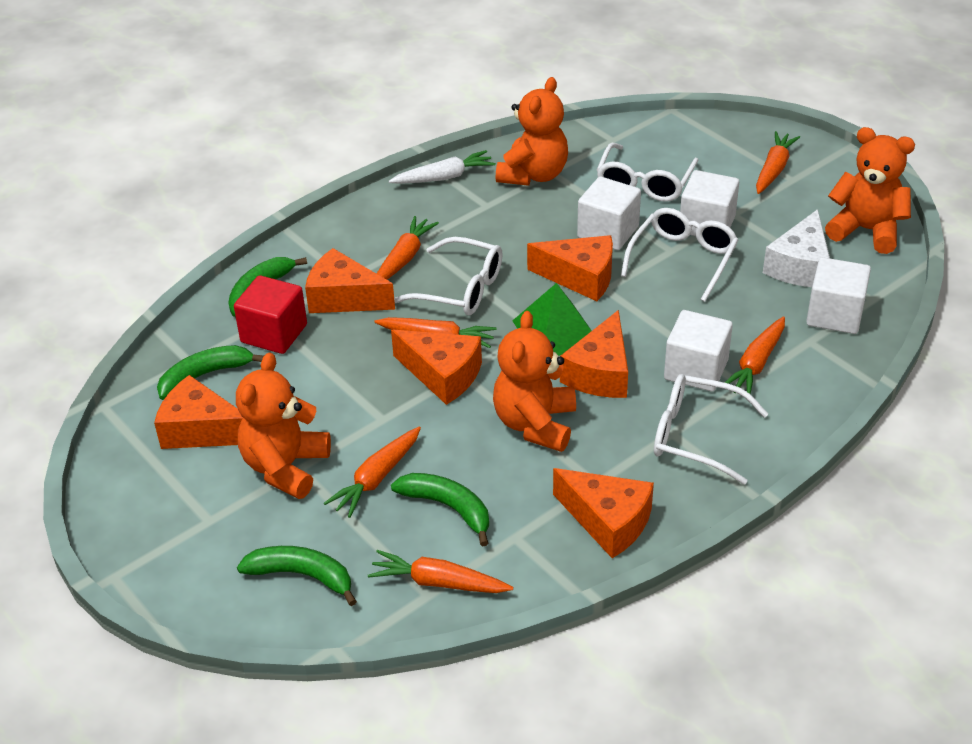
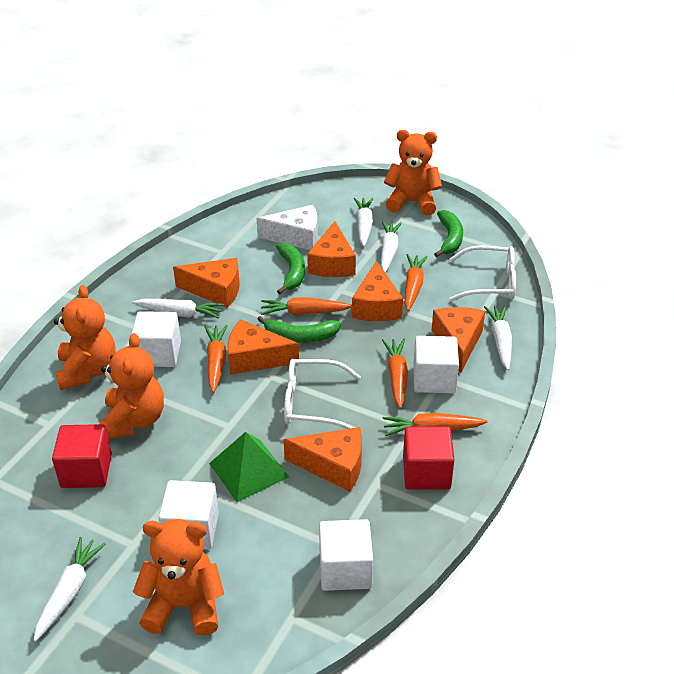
green banana: 4 -> 3
orange carrot: 6 -> 5
red cube: 1 -> 2
white carrot: 1 -> 5
white glasses: 4 -> 2

